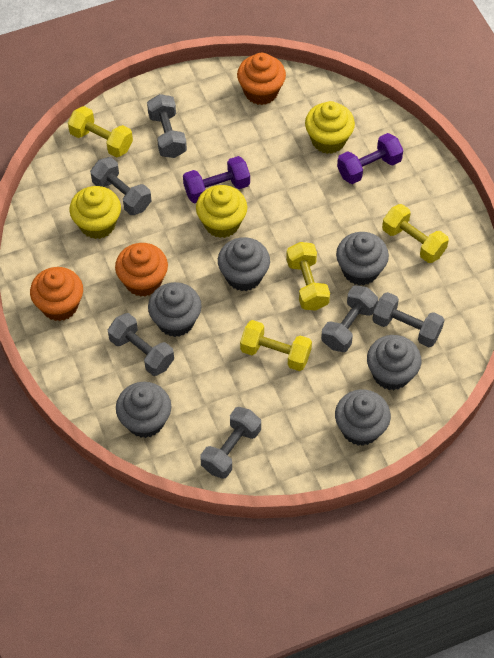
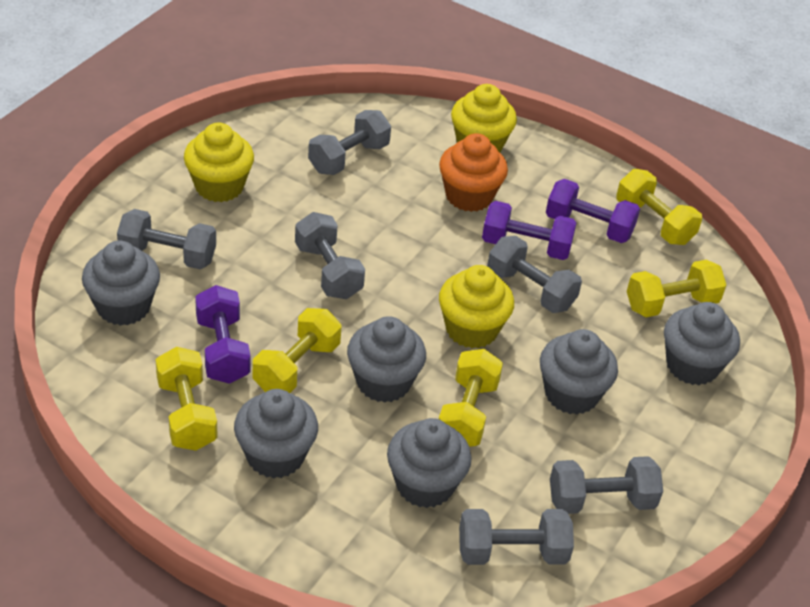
orange cupcake: 3 -> 1
purple dumbbell: 2 -> 3
yellow dumbbell: 4 -> 5

